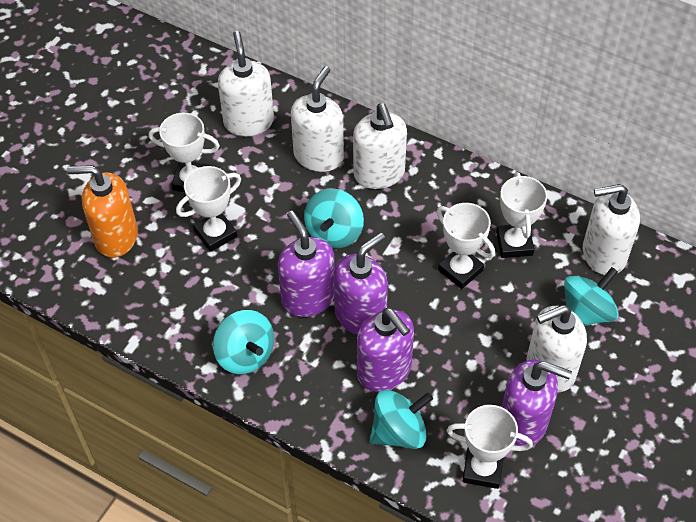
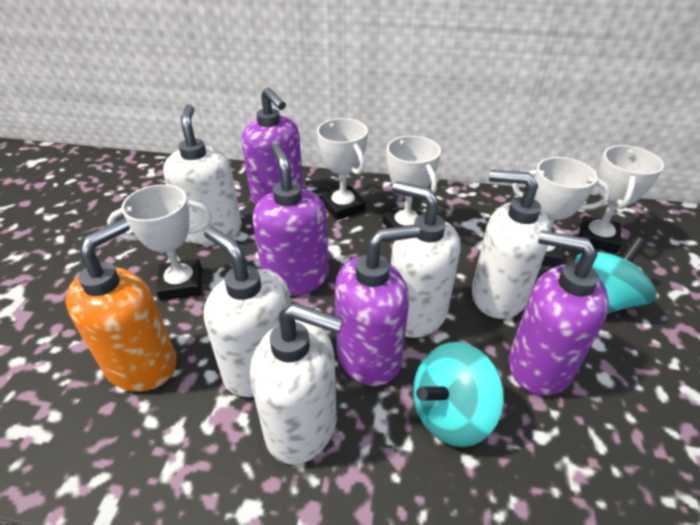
turquoise spinning top: 4 -> 2

